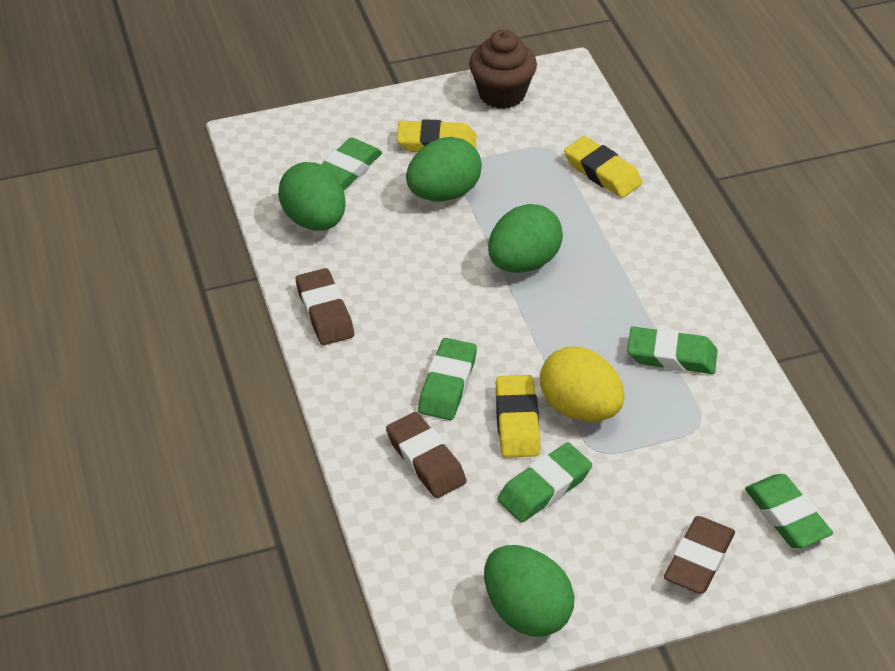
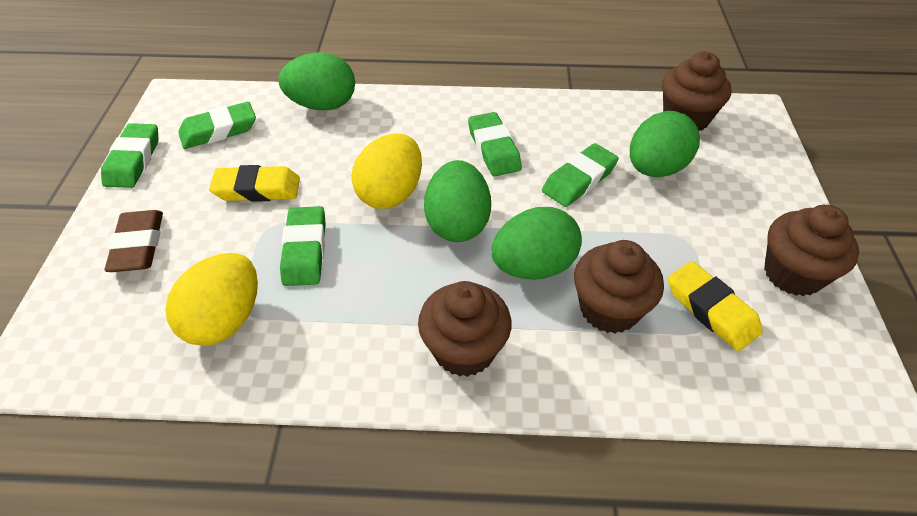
brown cupcake: 1 -> 4
brown eraser: 3 -> 1
yellow egg: 1 -> 2
yellow eraser: 3 -> 2

